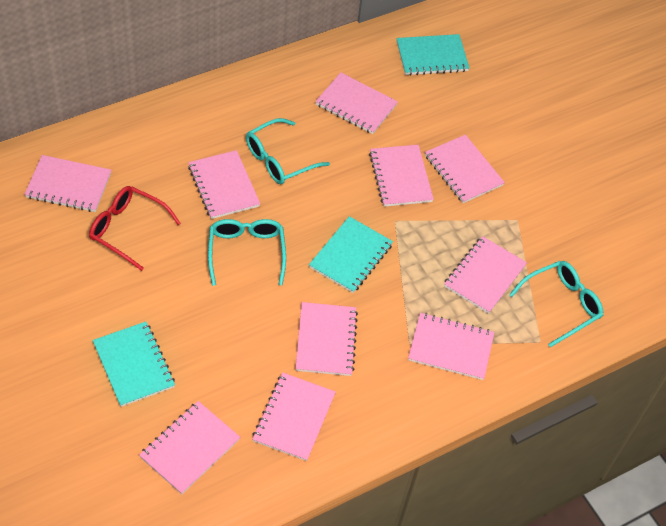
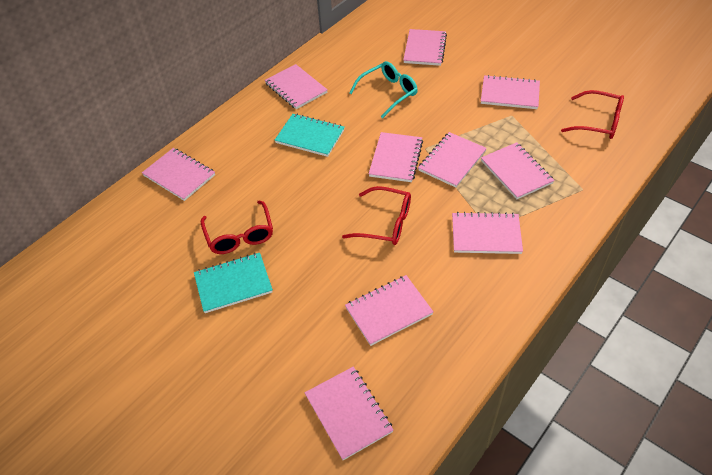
red glasses: 1 -> 3
turquoise glasses: 3 -> 1
turquoise notebook: 3 -> 2

